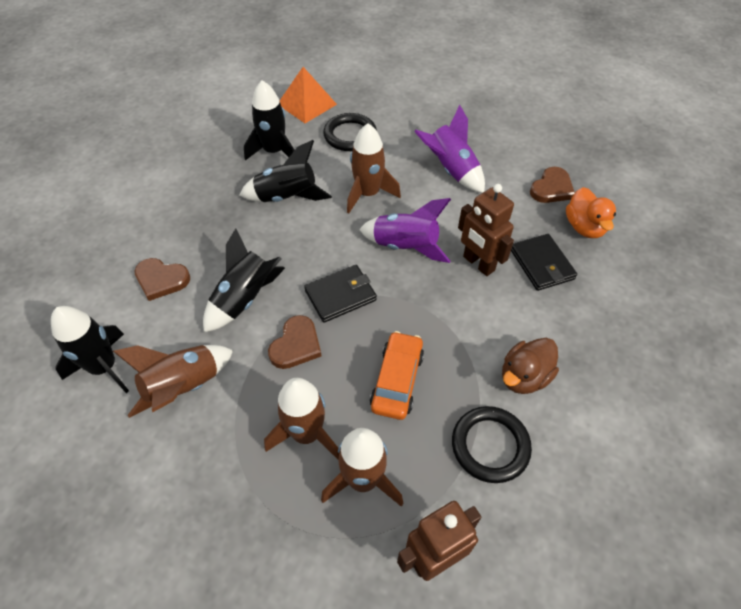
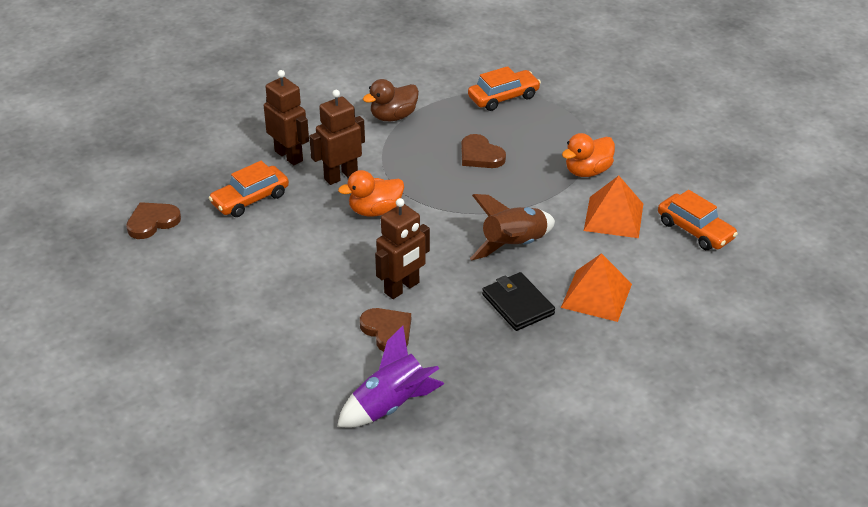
black ring: 2 -> 0
black rocket: 4 -> 0
black wallet: 2 -> 1
brown robot: 2 -> 3
brown rocket: 4 -> 1
orange car: 1 -> 3
orange duck: 1 -> 2
orange pyramid: 1 -> 2
purple rocket: 2 -> 1

